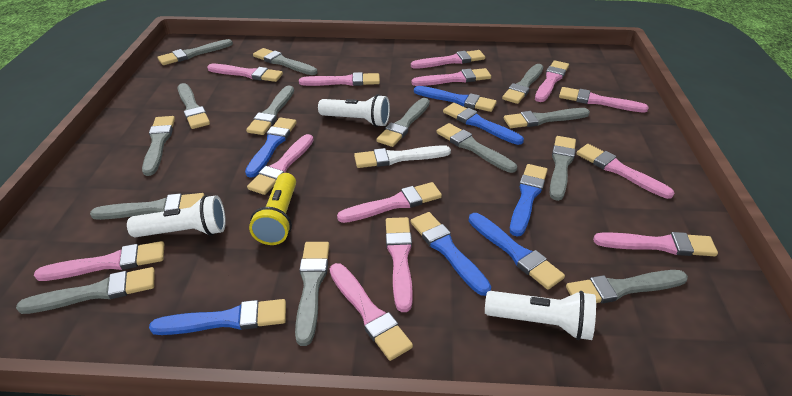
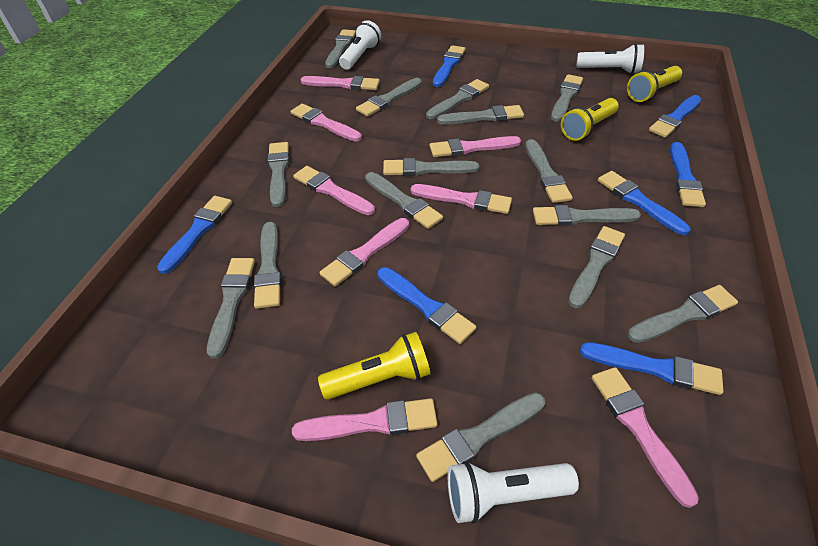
grey brush: 14 -> 15
pink brush: 13 -> 8
white brush: 1 -> 0
yellow flashlight: 1 -> 3

